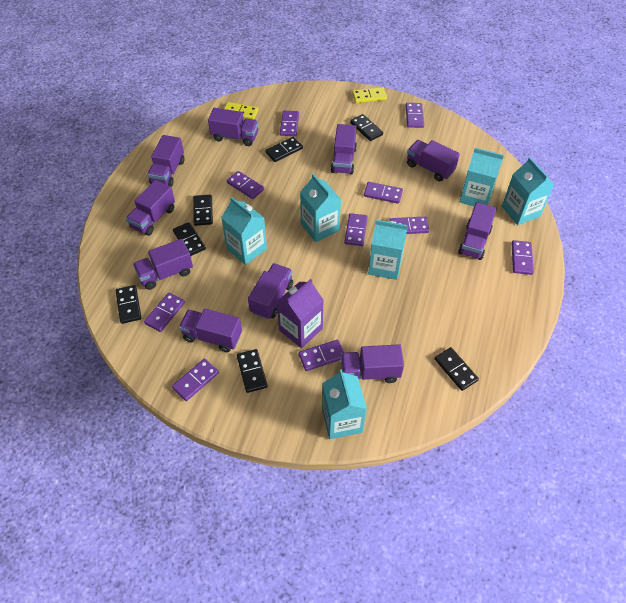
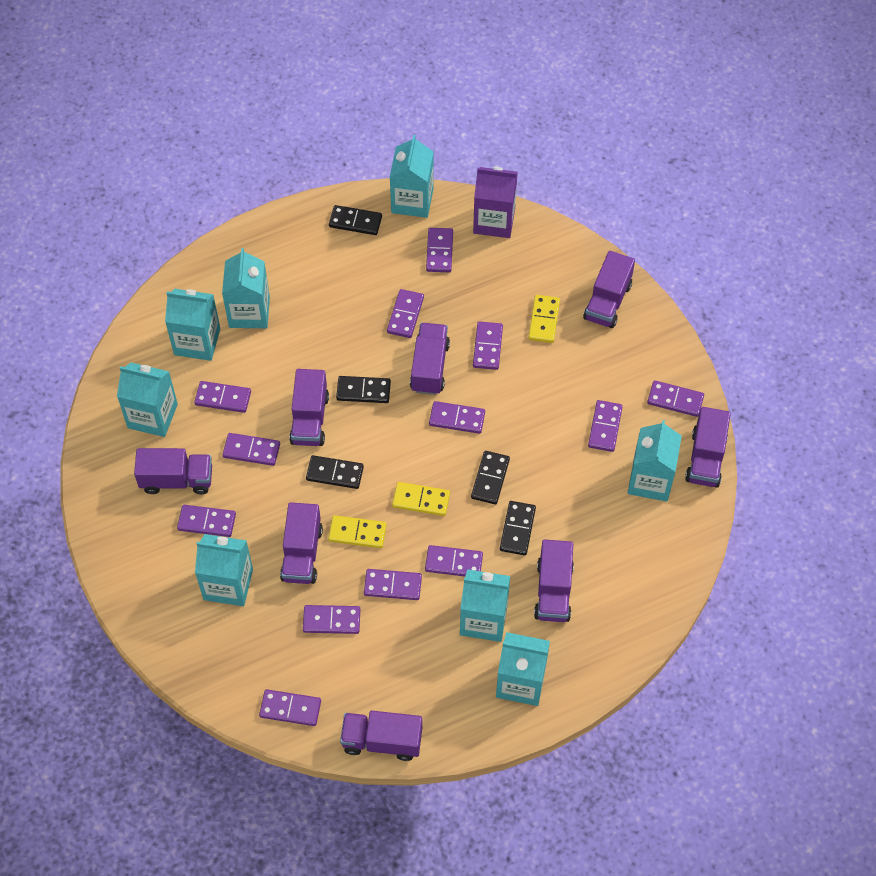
black domino: 7 -> 5
purple domino: 10 -> 13
purple truck: 10 -> 8
turquoise carton: 6 -> 8
yellow domino: 2 -> 3

